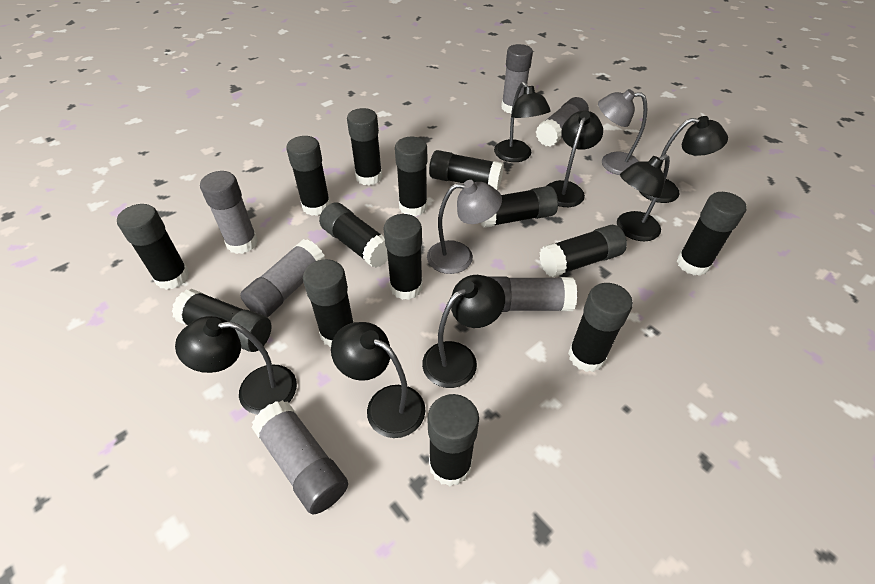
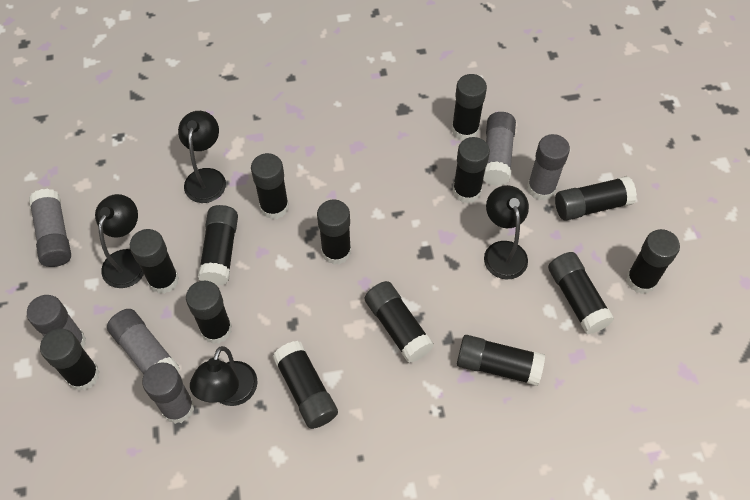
black lamp: 7 -> 4
grey lamp: 2 -> 0

